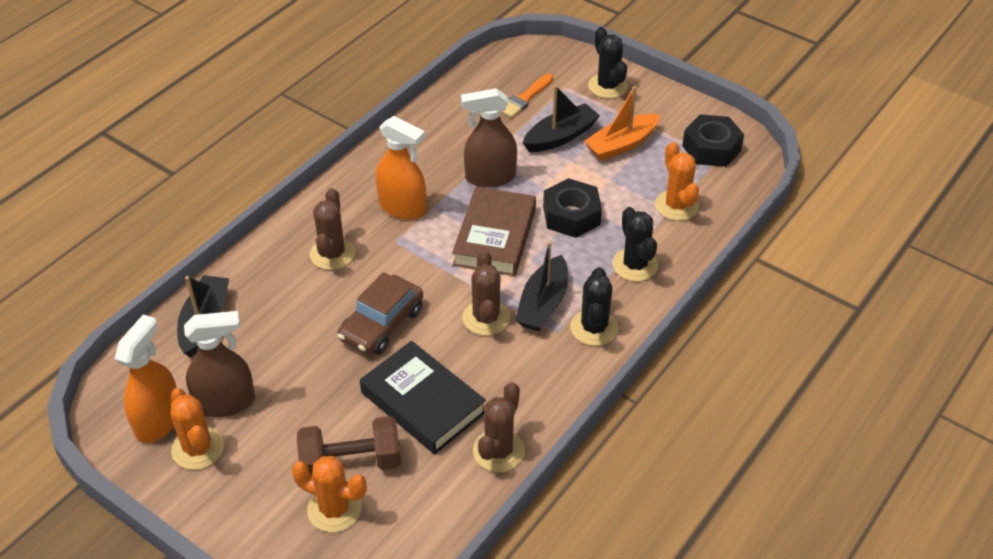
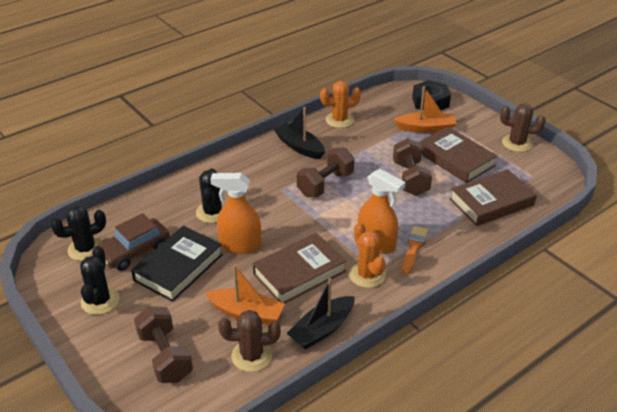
black boat: 3 -> 2
black nut: 2 -> 1
brown book: 1 -> 3
brown cactus: 3 -> 2
brown dumbbell: 1 -> 3
brown spray bottle: 2 -> 0
orange boat: 1 -> 2
orange cactus: 3 -> 2

